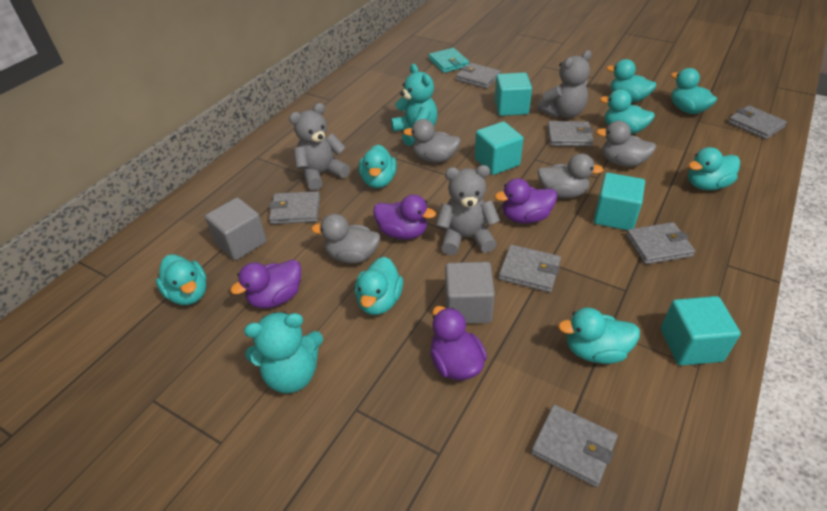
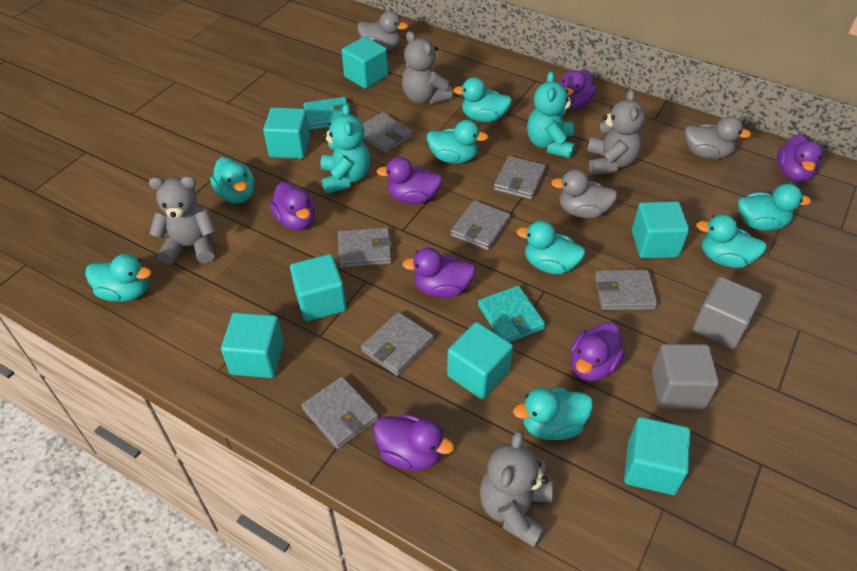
grey duck: 4 -> 3
grey teddy bear: 3 -> 4
purple duck: 4 -> 7
turquoise cube: 4 -> 7
turquoise wallet: 1 -> 2

